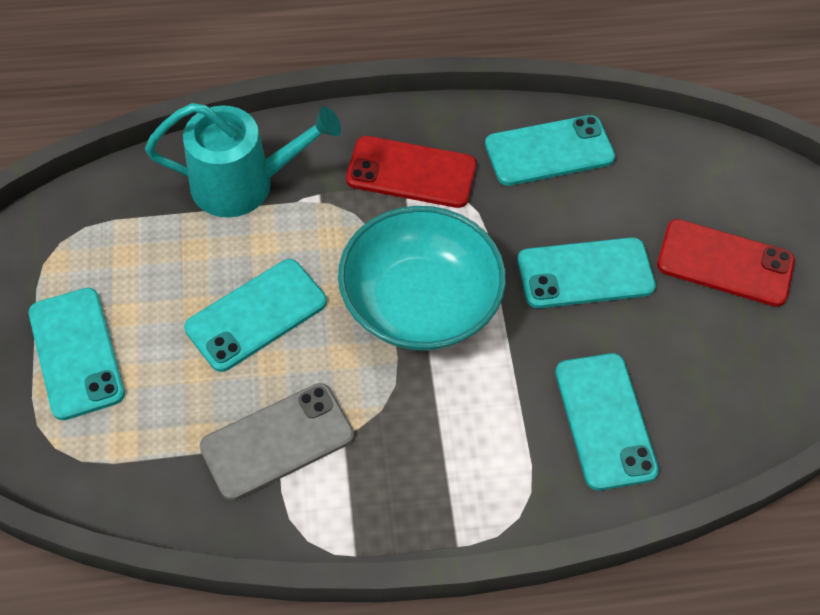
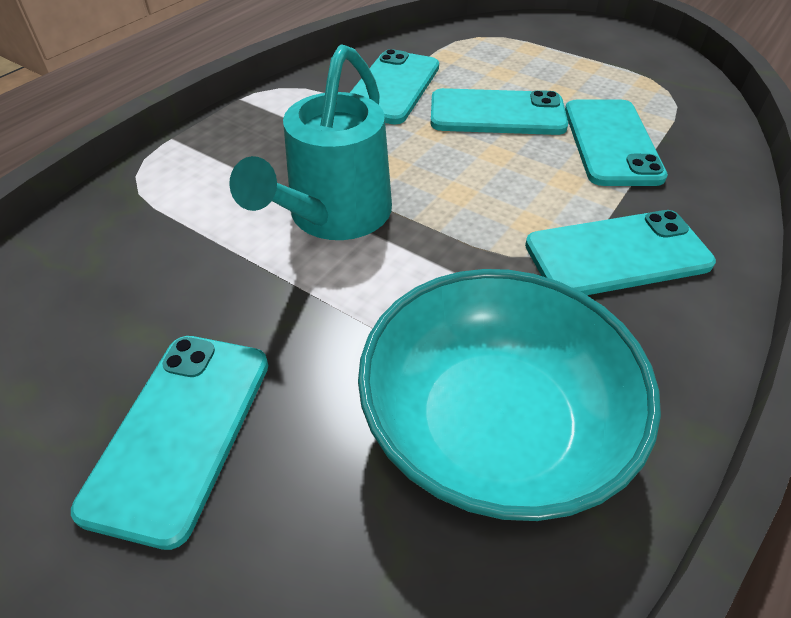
grey phone: 1 -> 0
red phone: 2 -> 0

